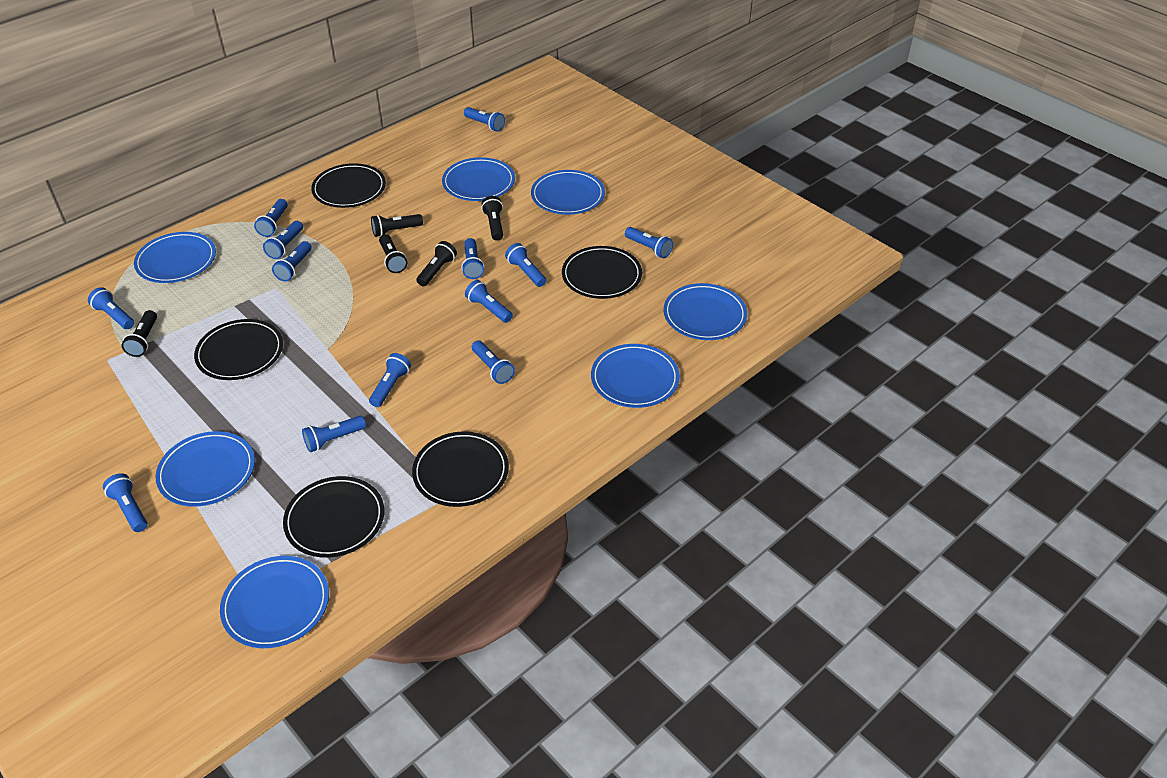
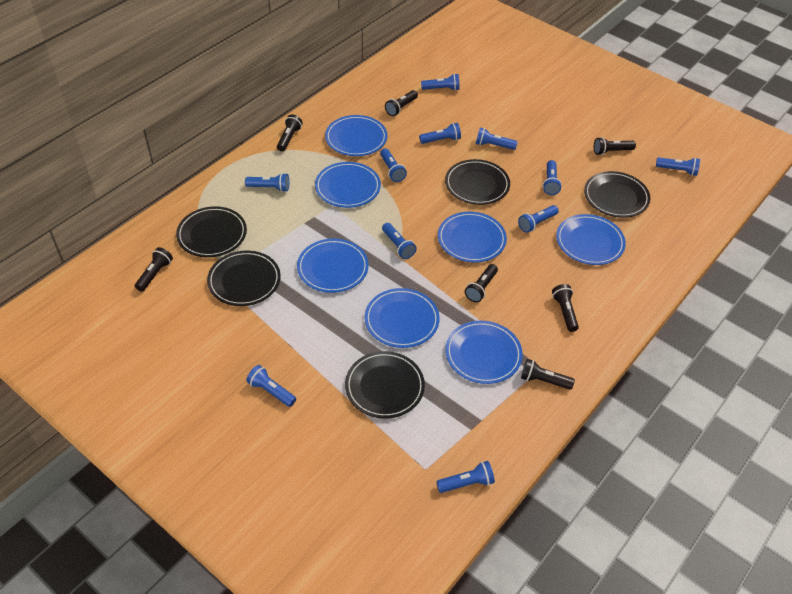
black flashlight: 5 -> 7
blue flashlight: 13 -> 11

